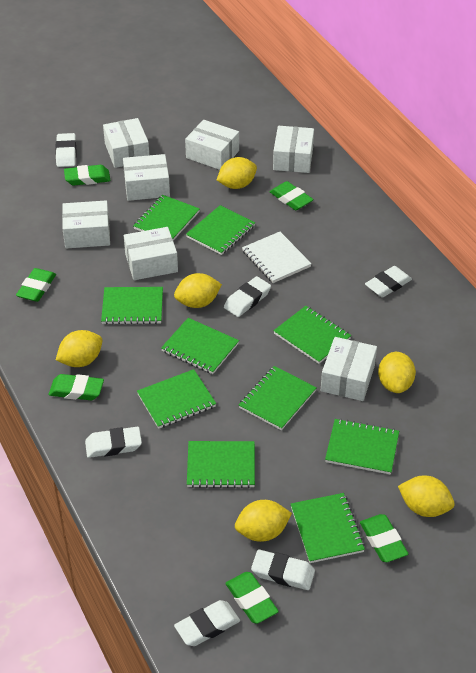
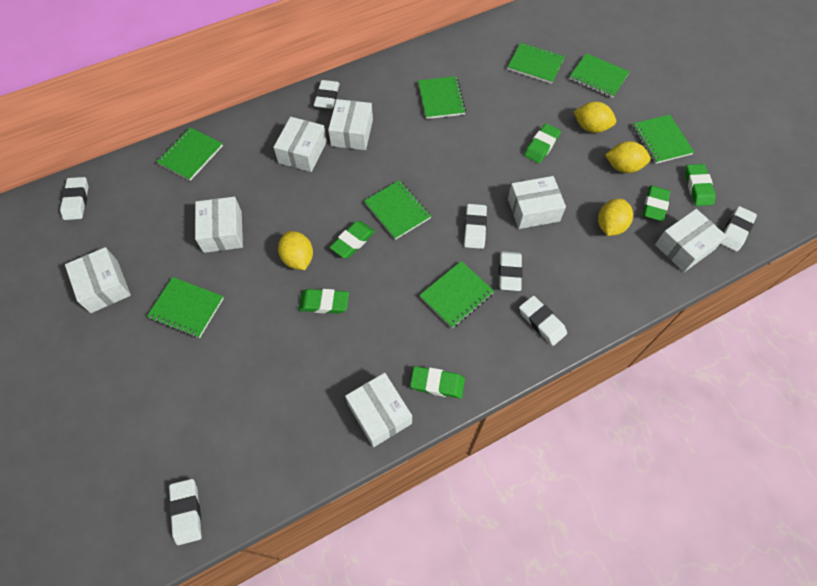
green notebook: 10 -> 8
white eraser: 6 -> 7
white notebook: 1 -> 0
yellow lemon: 6 -> 4

